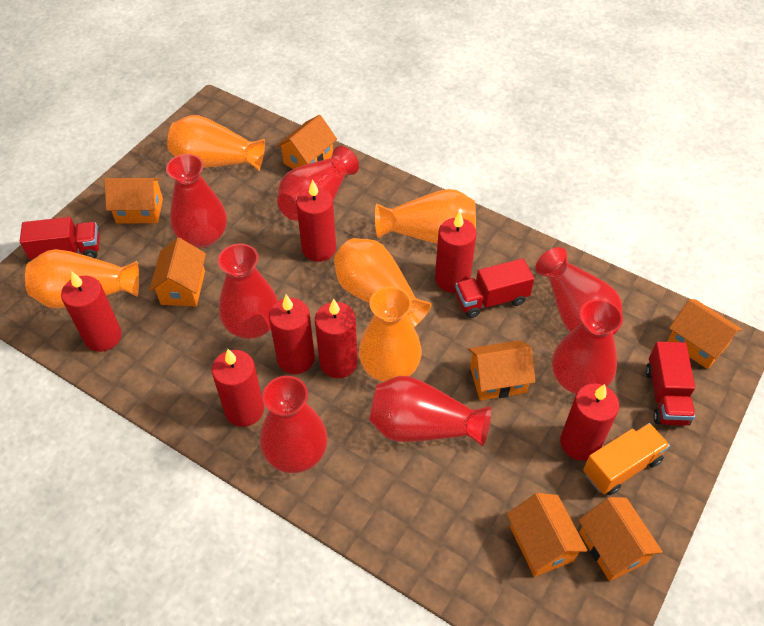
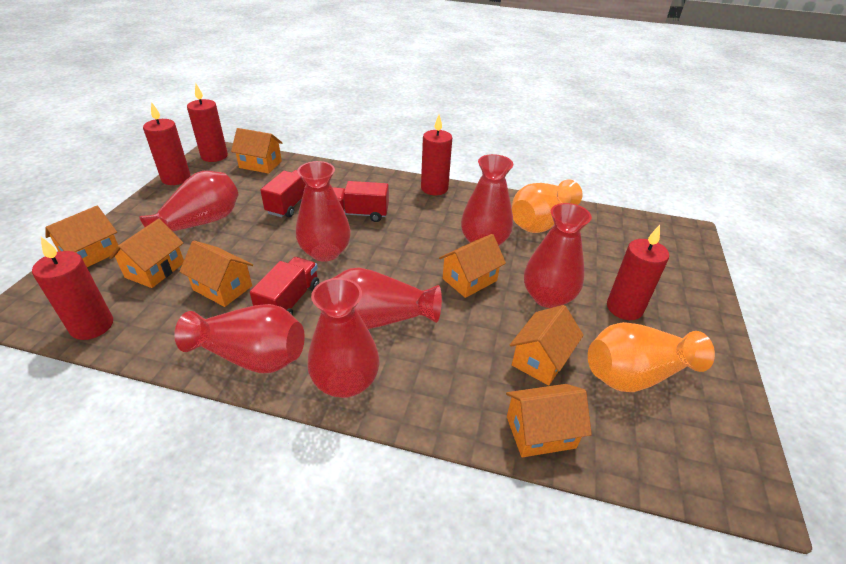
orange truck: 1 -> 0
orange vase: 5 -> 2
red candle: 7 -> 5

